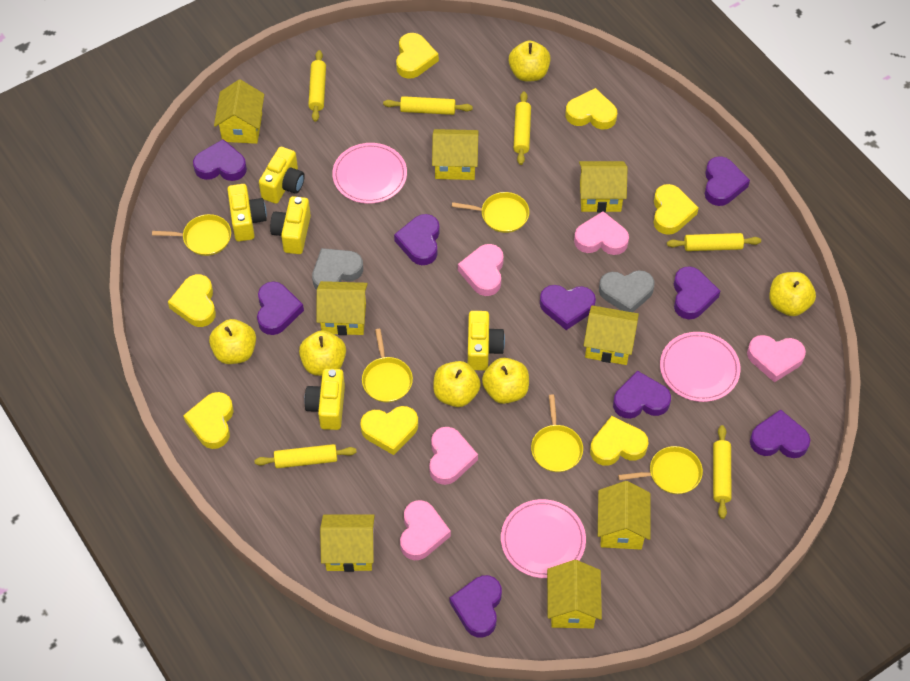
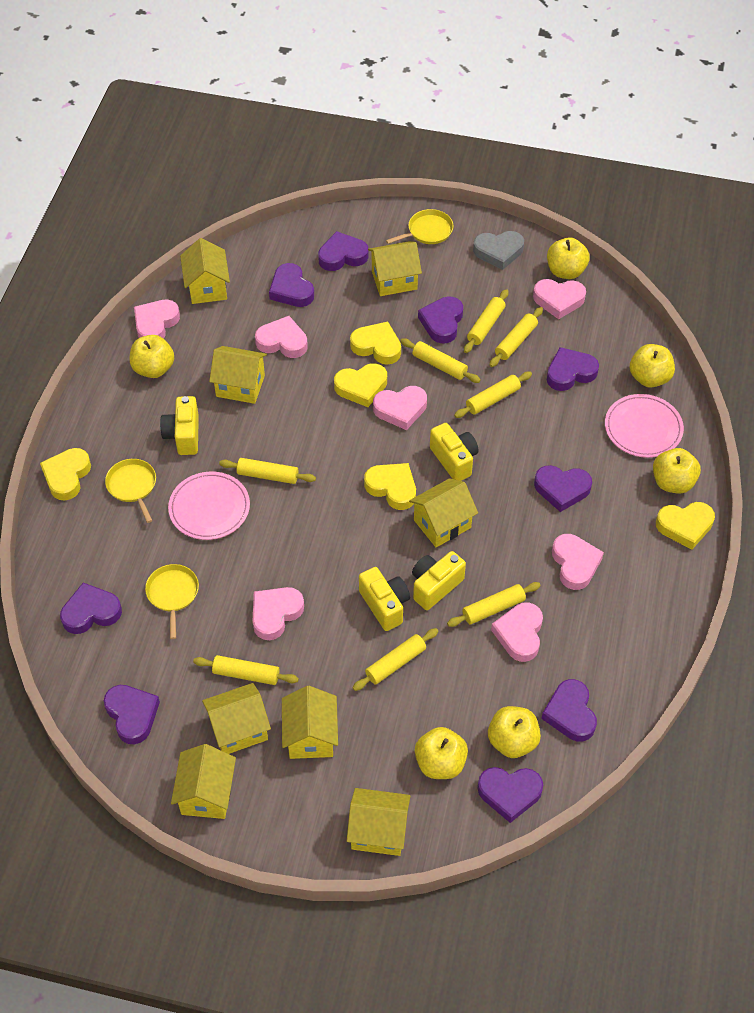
grey heart: 2 -> 1
pink heart: 5 -> 7
pink plate: 3 -> 2
yellow camera: 5 -> 4
yellow heart: 7 -> 5
yellow pan: 5 -> 3
yellow rolling pin: 6 -> 8

